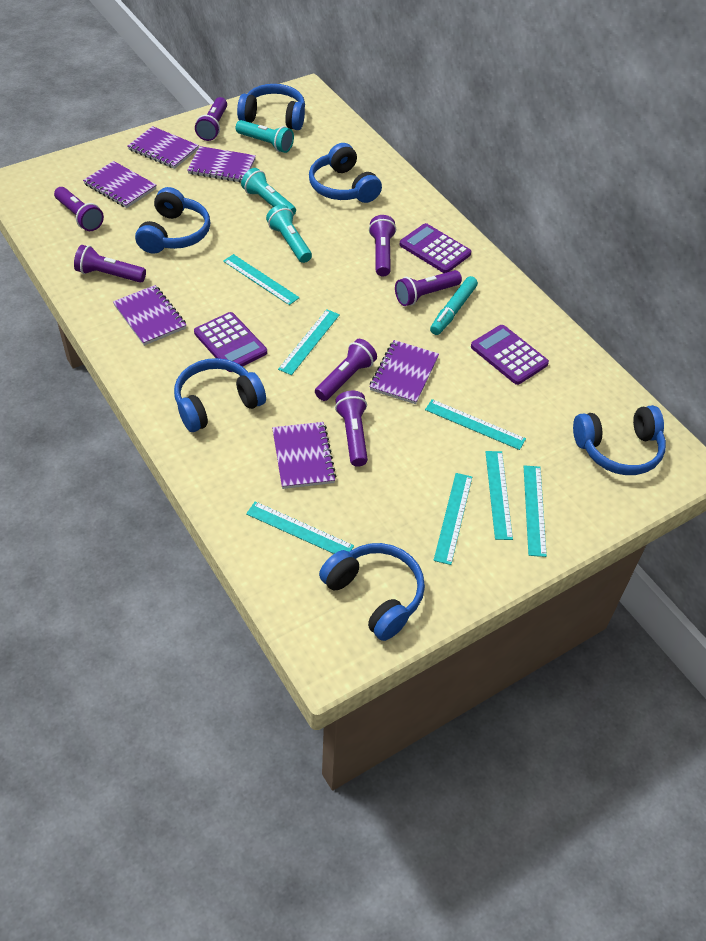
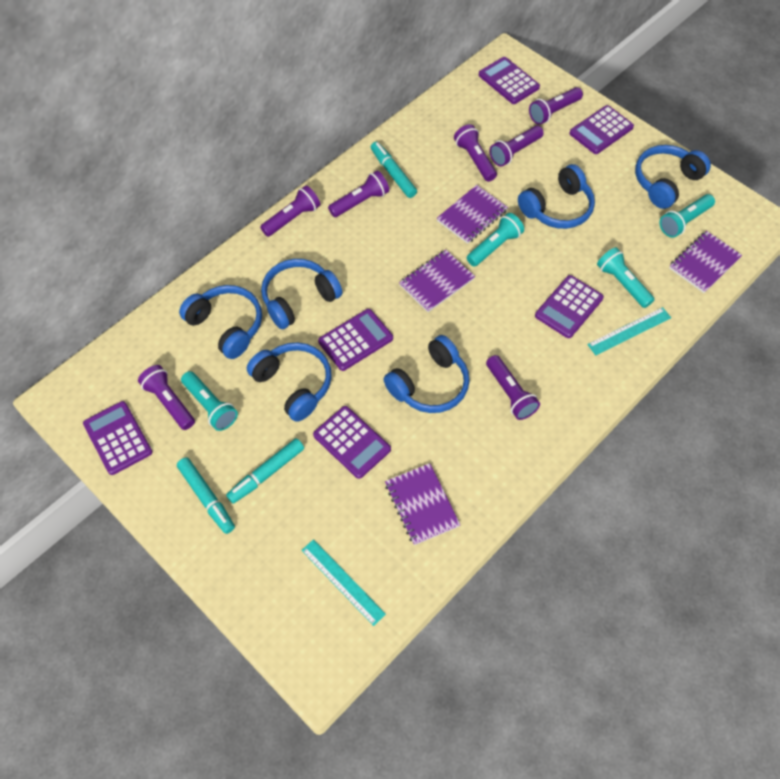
purple calculator: 3 -> 6
purple notebook: 6 -> 4
turquoise flashlight: 3 -> 4
turquoise marker: 1 -> 3
turquoise ruler: 7 -> 2

